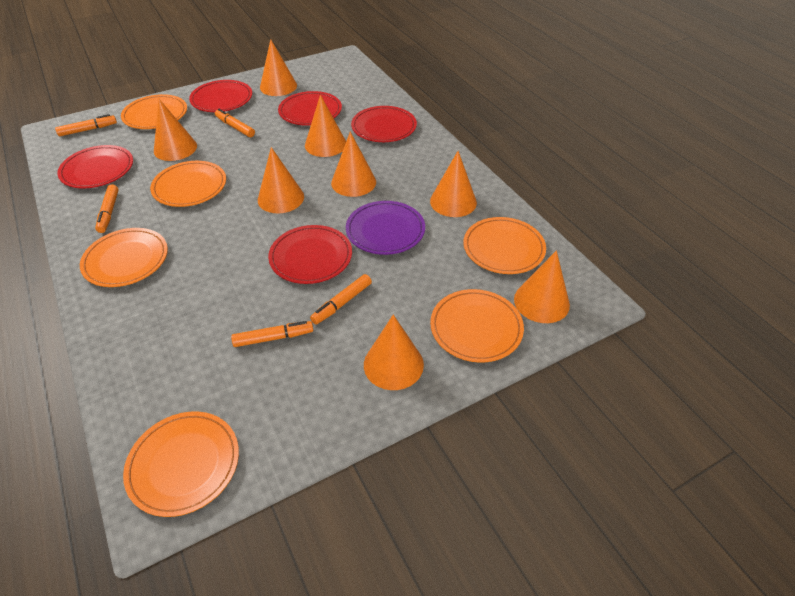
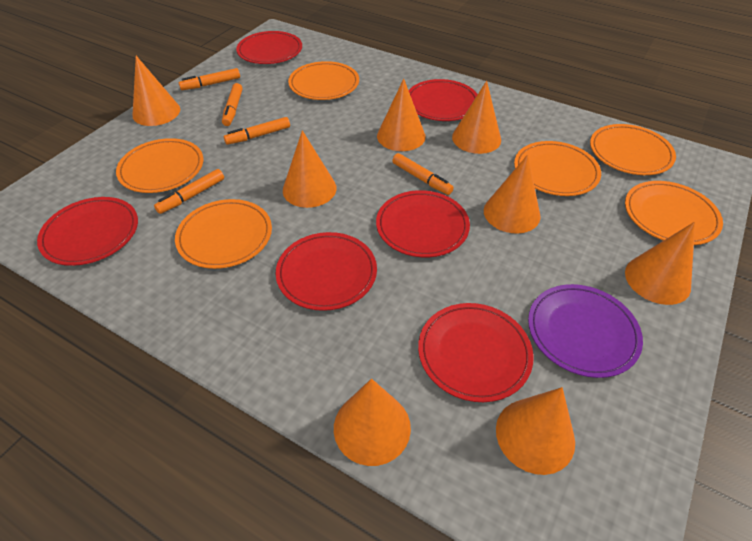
red plate: 5 -> 6

